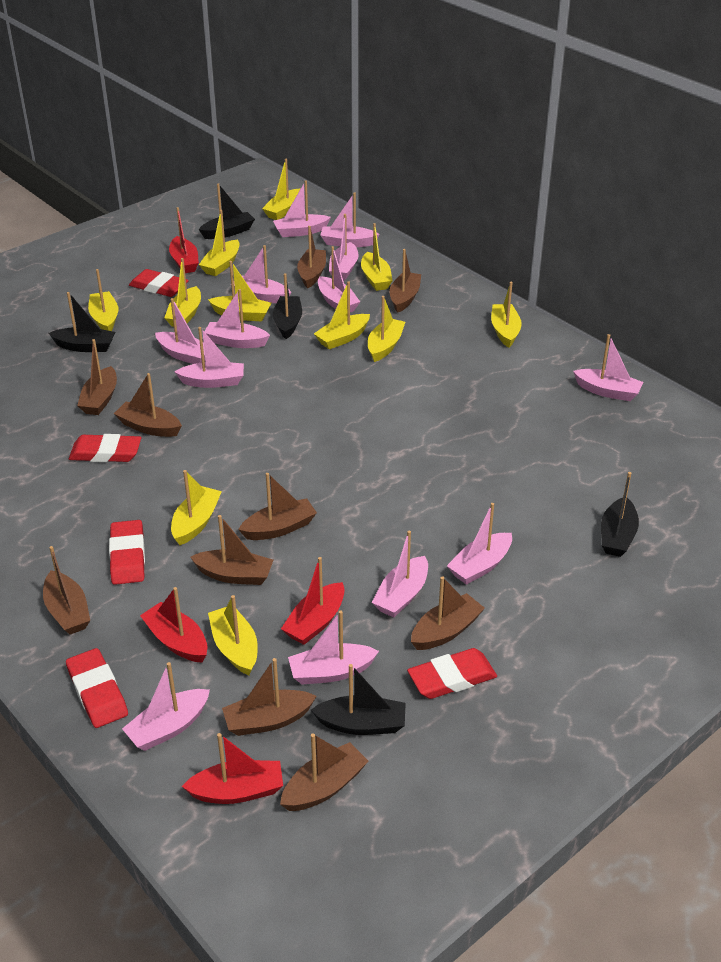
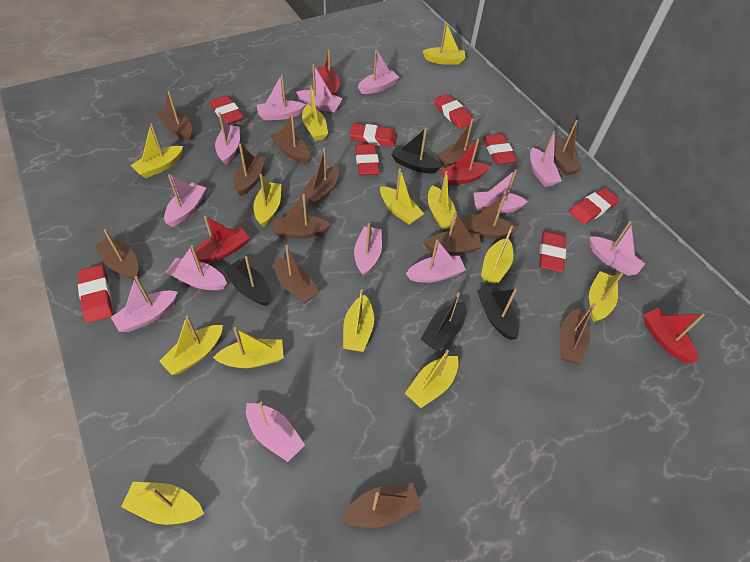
black boat: 5 -> 4
brown boat: 10 -> 13
red eraser: 5 -> 8
yellow boat: 11 -> 13

